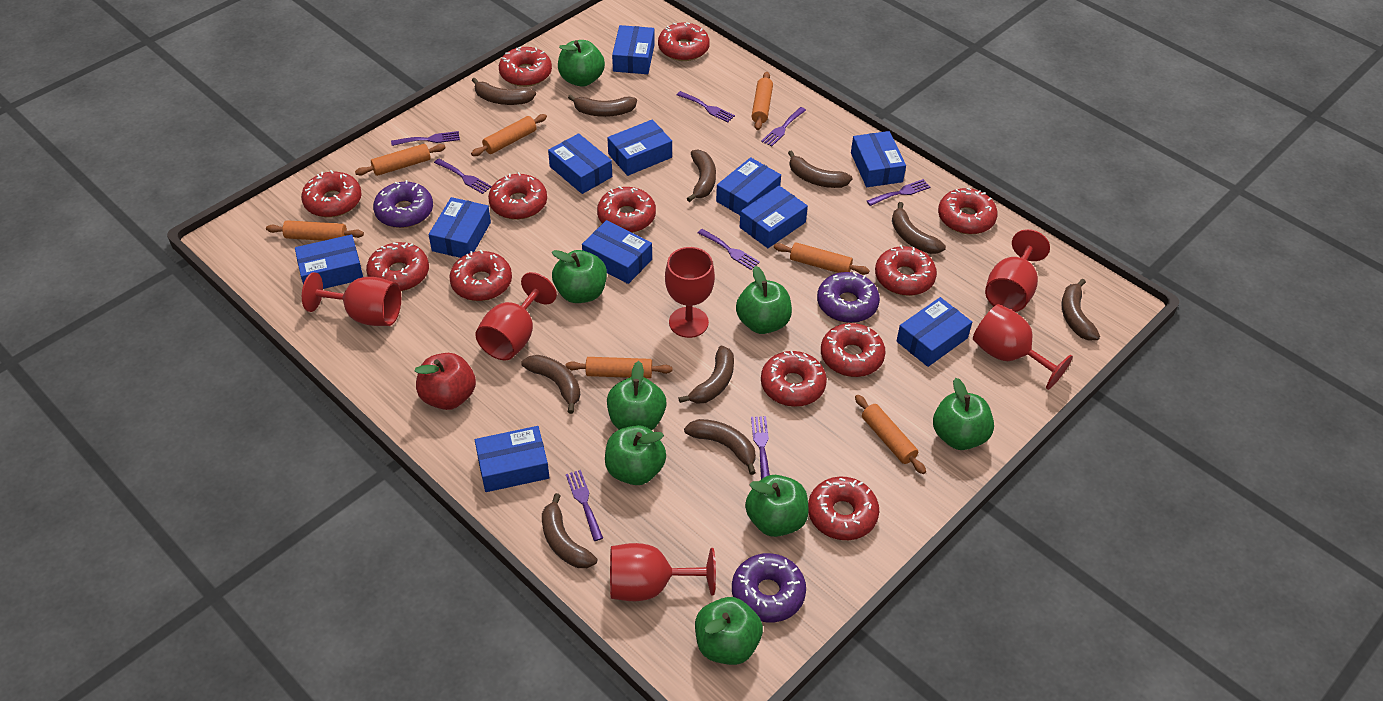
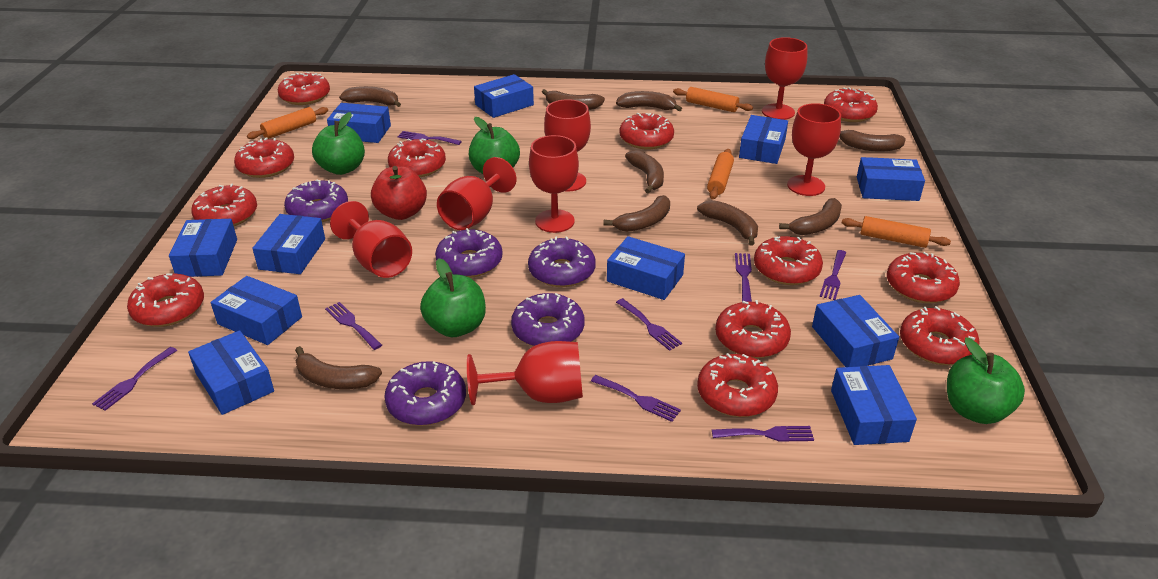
brown banana: 10 -> 9
green apple: 8 -> 4
orange rolling pin: 7 -> 4
purple donut: 3 -> 5
red goblet: 6 -> 7

